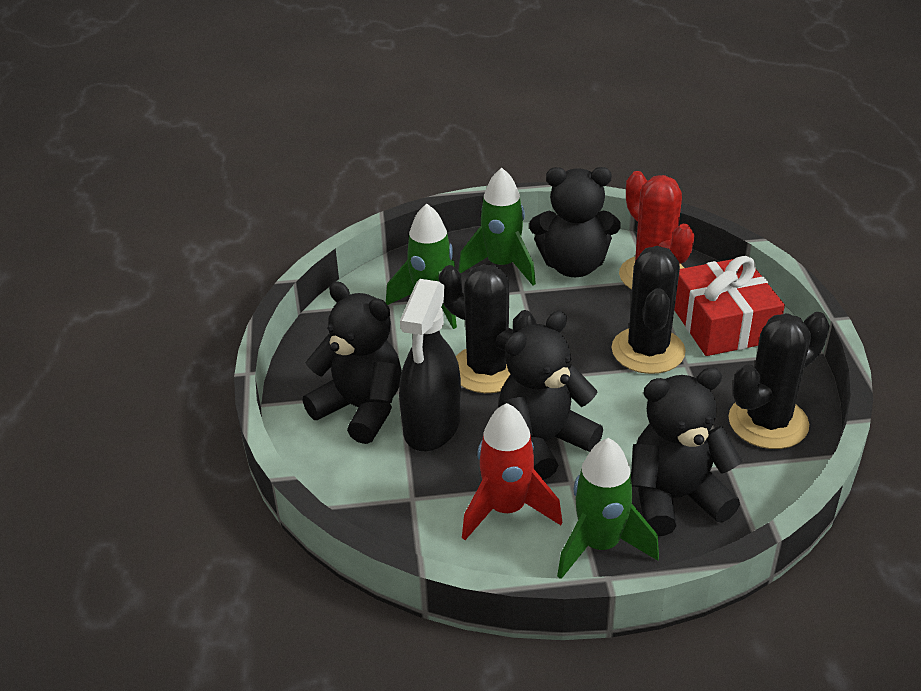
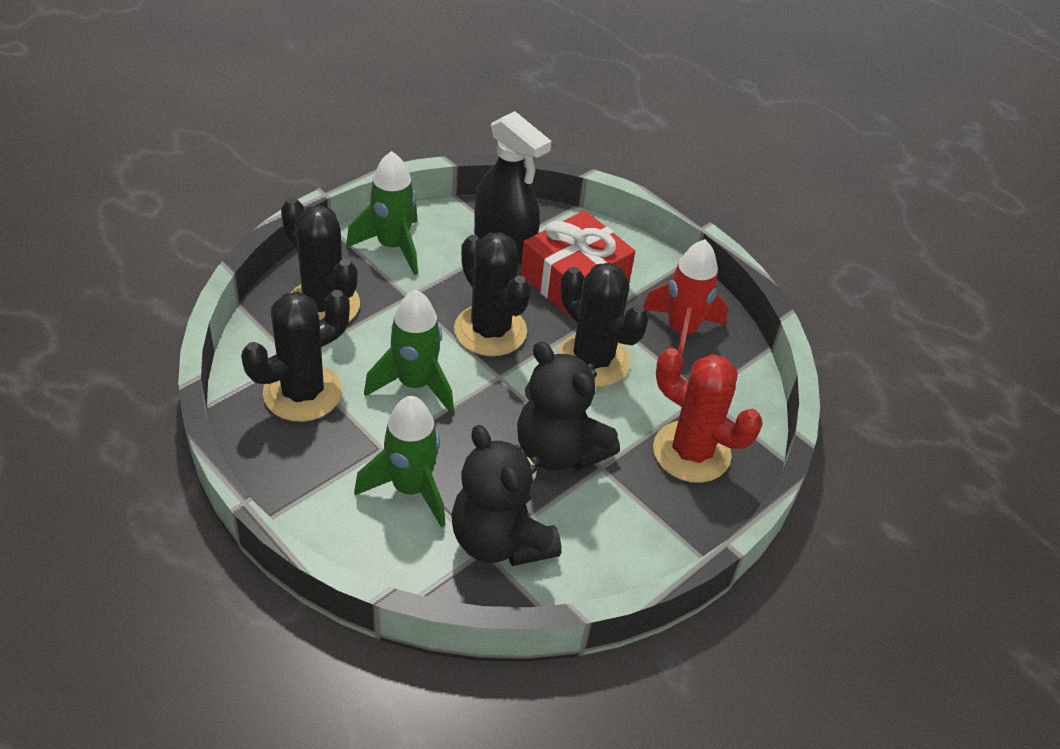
black cactus: 3 -> 4
black teddy bear: 4 -> 2

